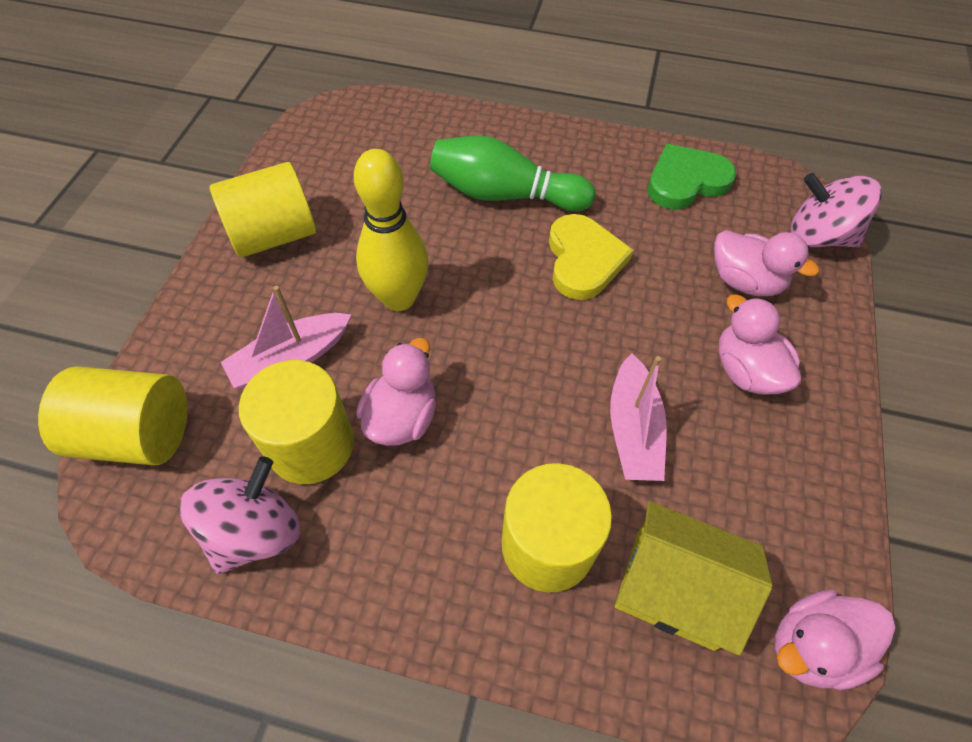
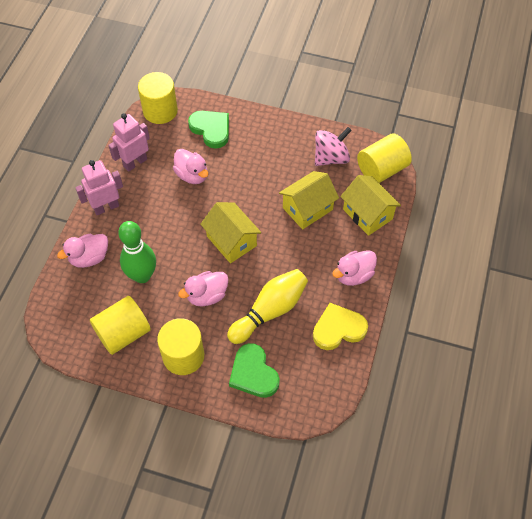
green heart: 1 -> 2
pink boat: 2 -> 0
pink robot: 0 -> 2
pink spinning top: 2 -> 1
yellow house: 1 -> 3

